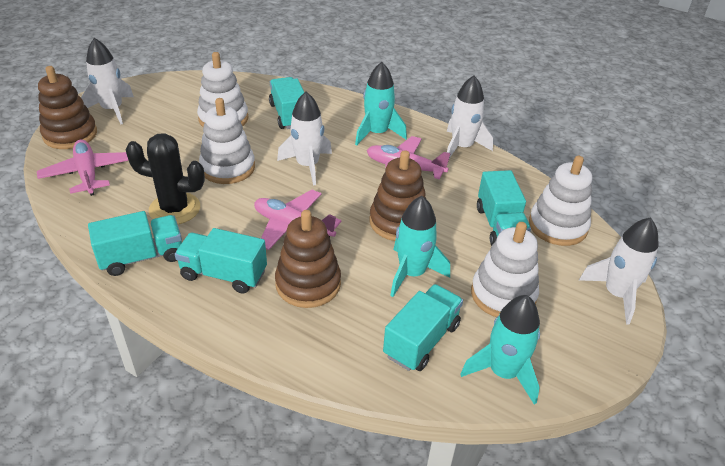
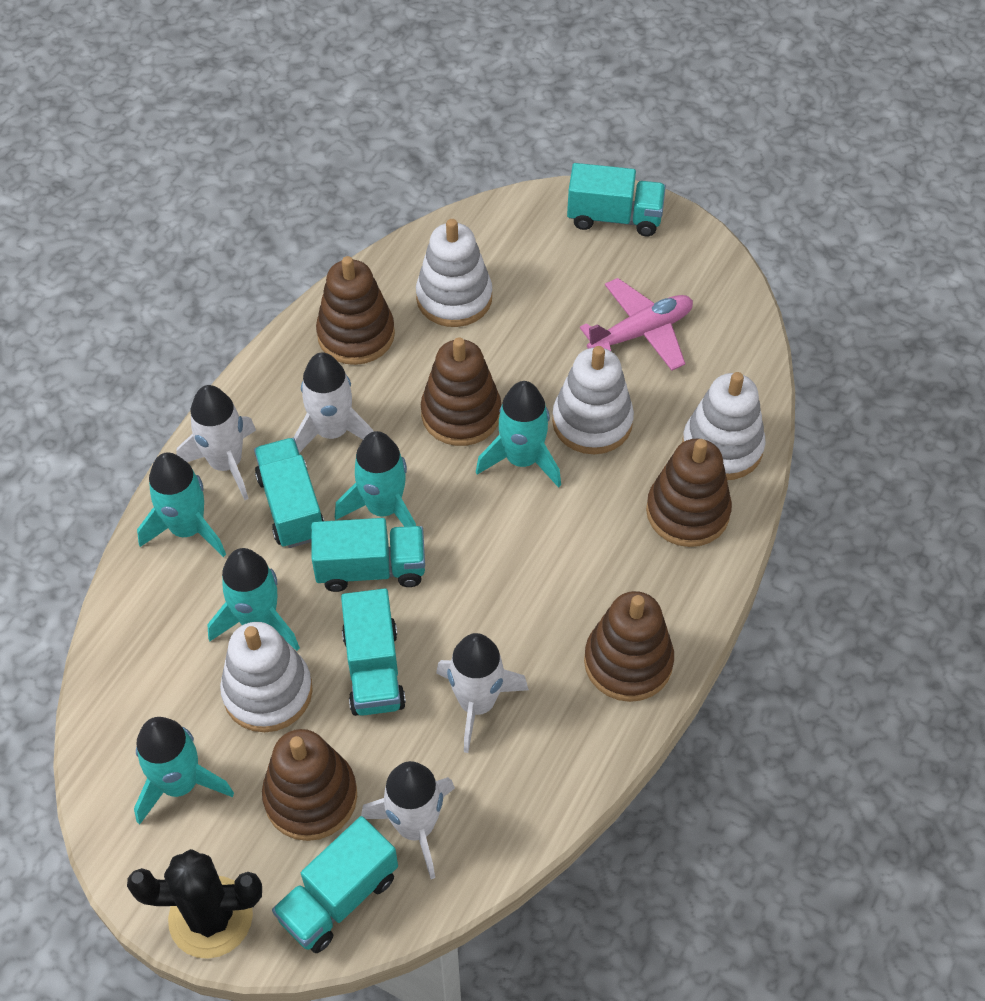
brown stacking toy: 3 -> 5
pink plane: 3 -> 1
turquoise rocket: 3 -> 5

